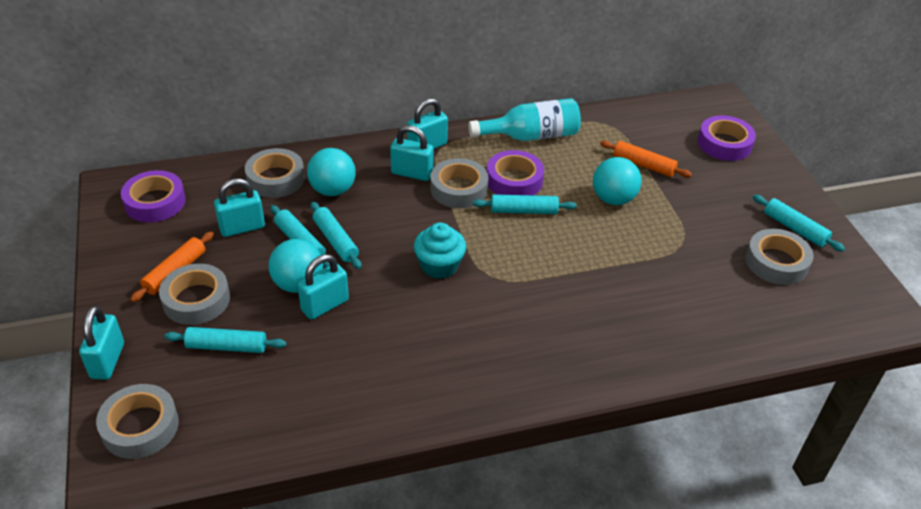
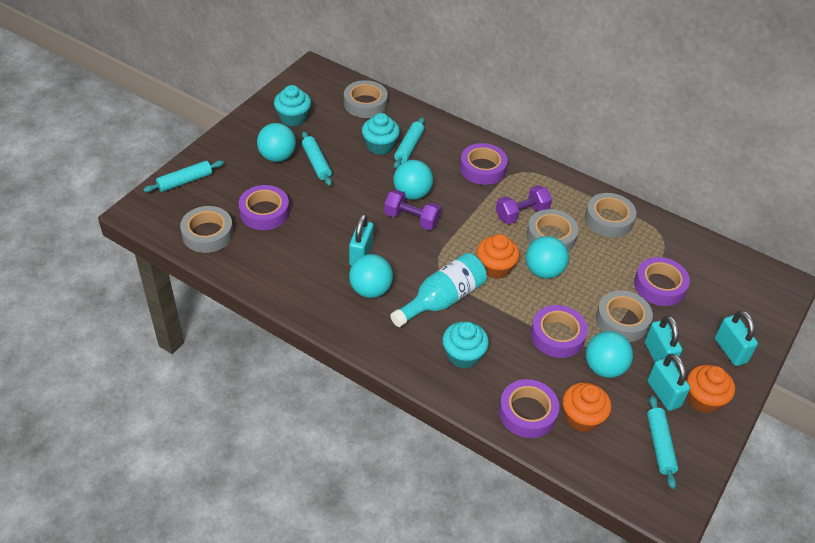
orange cupcake: 0 -> 3
orange rolling pin: 2 -> 0
purple dumbbell: 0 -> 2
purple tape: 3 -> 5
turquoise ball: 3 -> 5
turquoise cupcake: 1 -> 3
turquoise padlock: 5 -> 4
turquoise rolling pin: 5 -> 4

